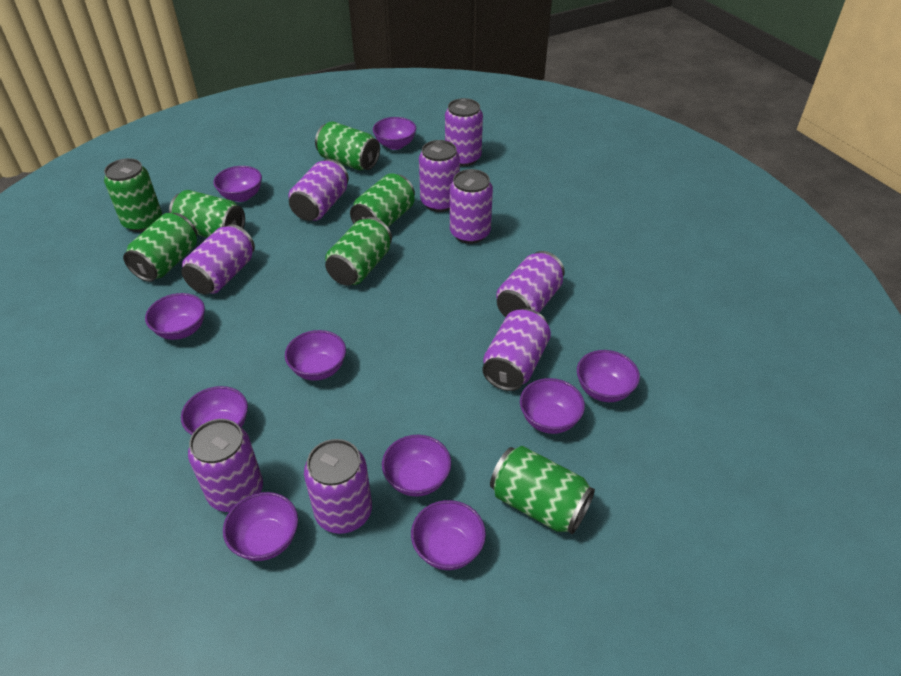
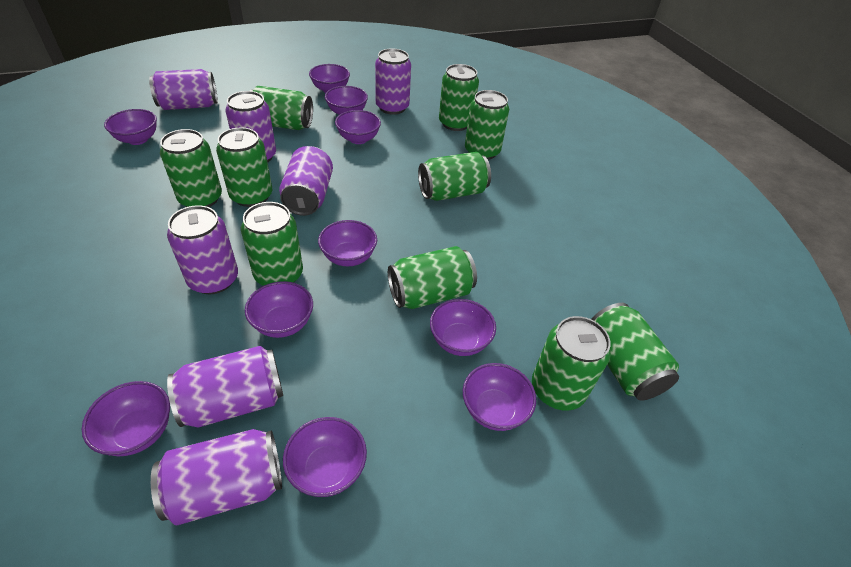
green can: 7 -> 10
purple can: 9 -> 7

